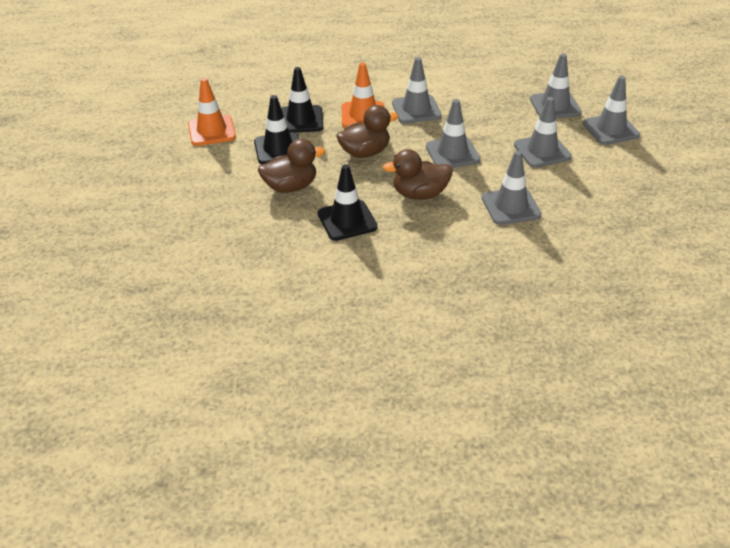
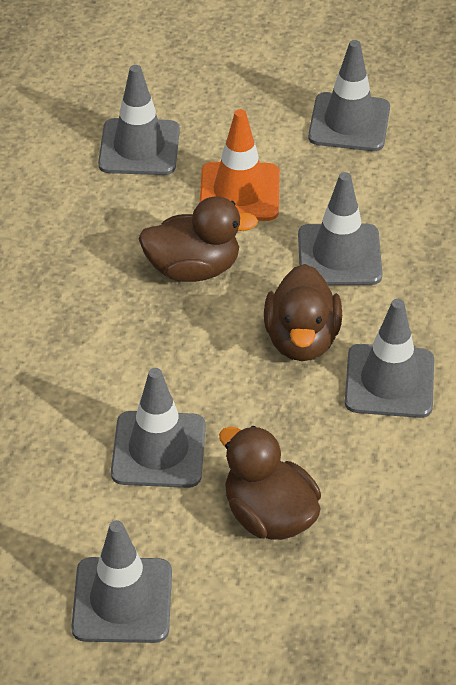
black traffic cone: 3 -> 0
orange traffic cone: 2 -> 1

